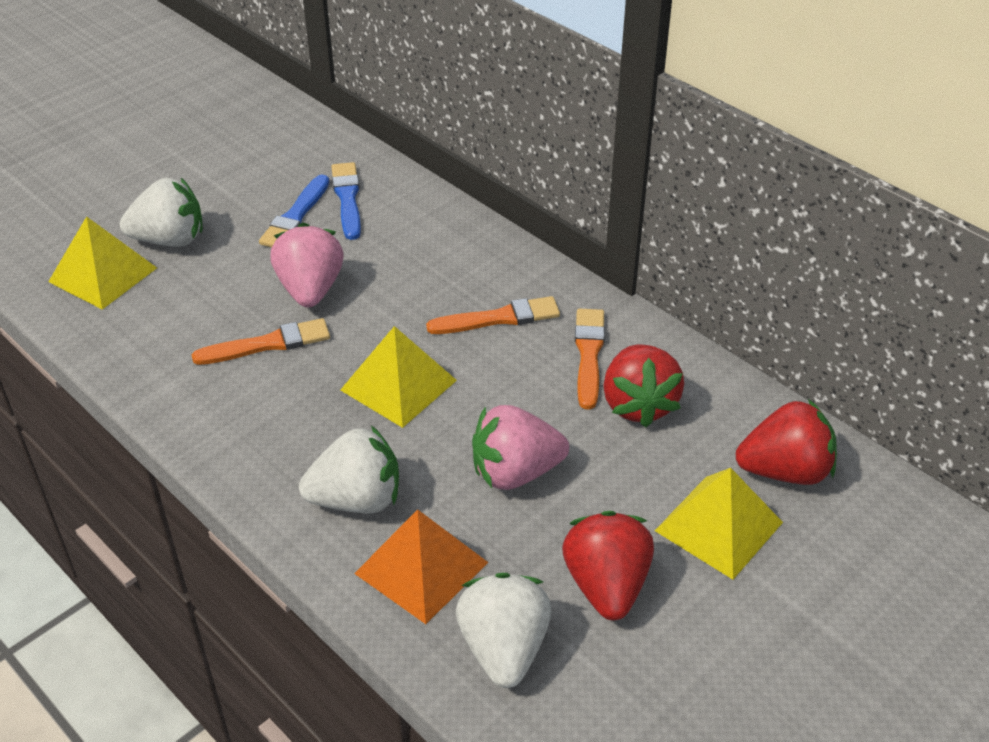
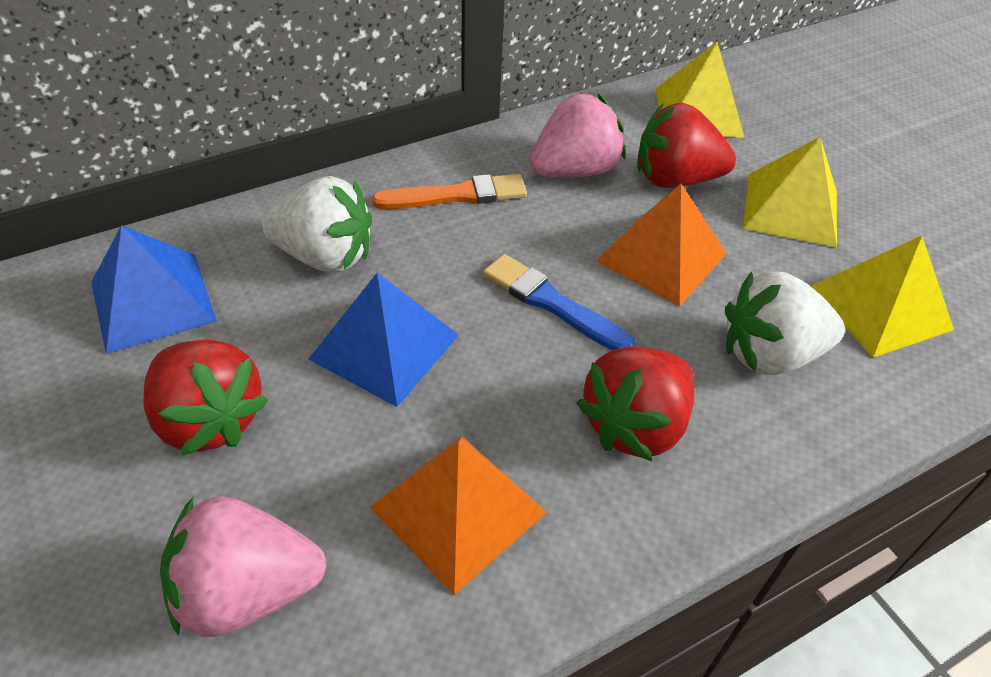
blue brush: 2 -> 1
blue pyramid: 0 -> 2
orange brush: 3 -> 1
orange pyramid: 1 -> 2
white strawberry: 3 -> 2

